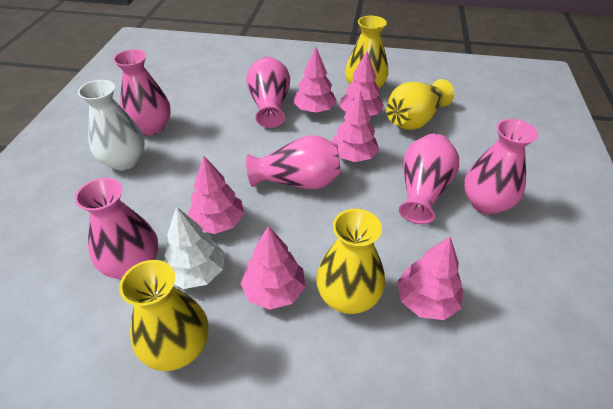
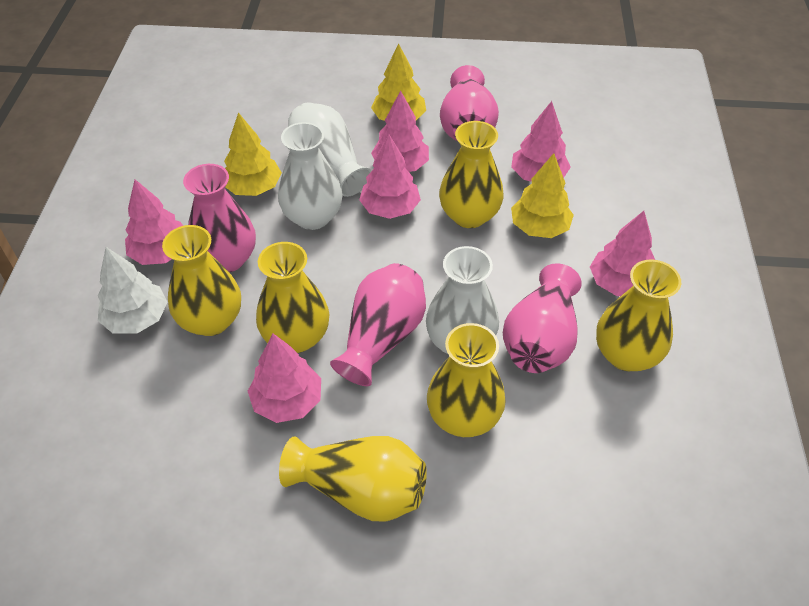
pink vase: 6 -> 4
white vase: 1 -> 3
yellow tree: 0 -> 3
yellow vase: 4 -> 6

